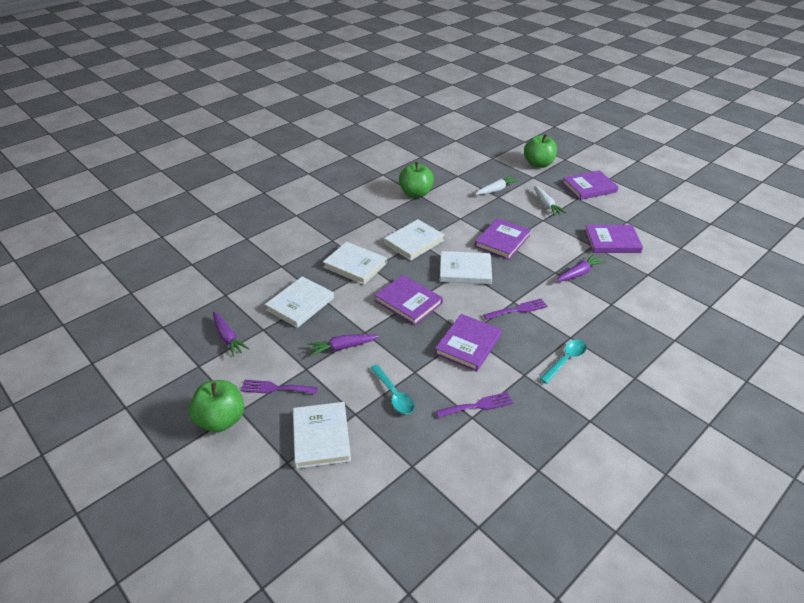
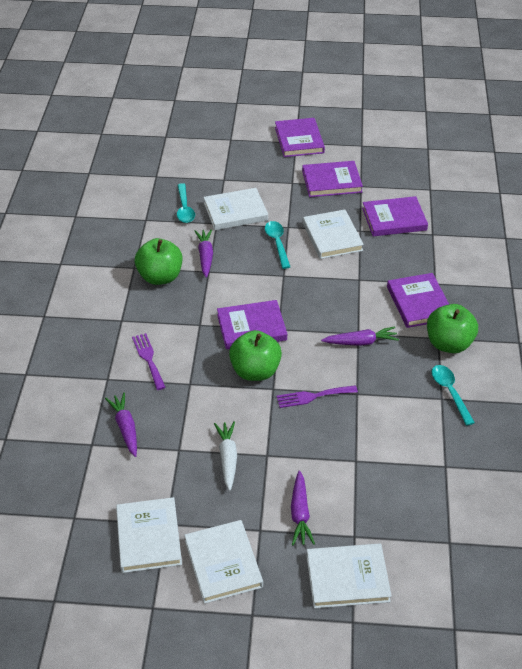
purple carrot: 3 -> 4
purple fork: 3 -> 2
turquoise spoon: 2 -> 3
white carrot: 2 -> 1

